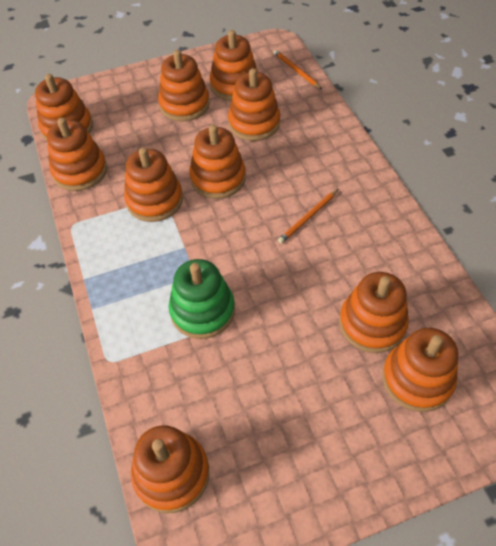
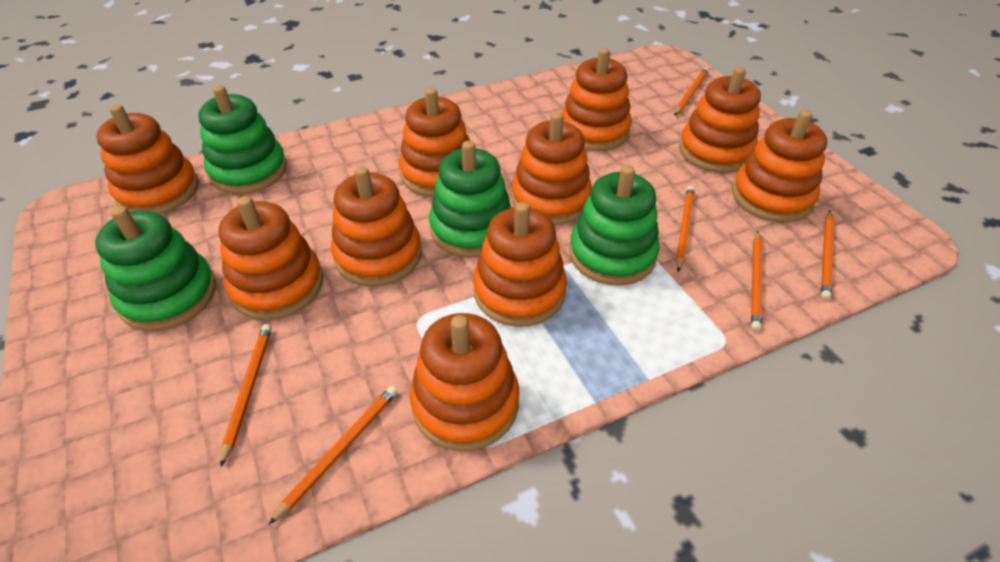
green stacking toy: 1 -> 4
orange pencil: 2 -> 6

